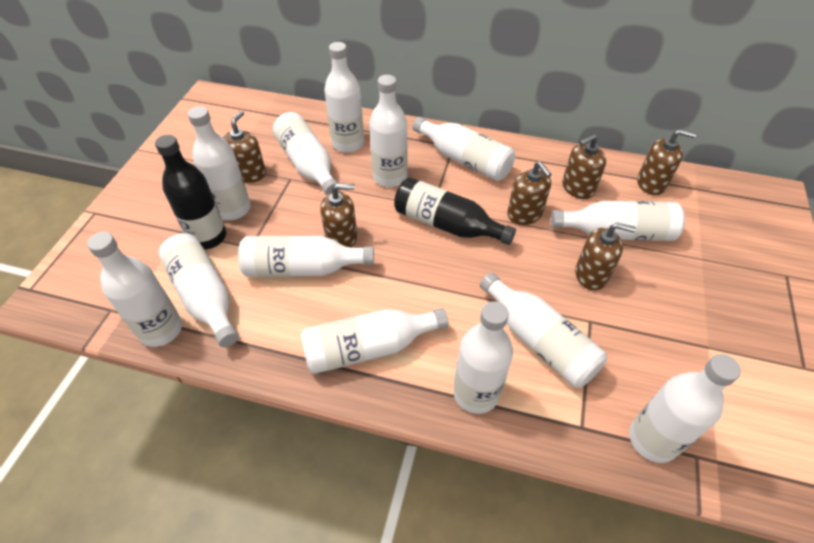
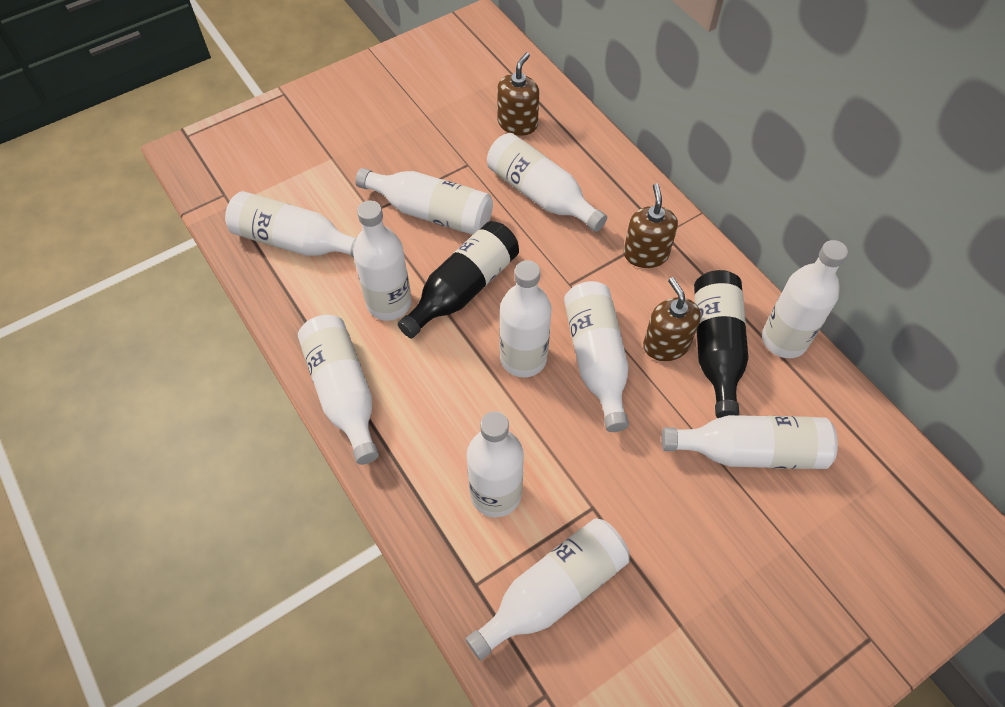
brown soap dispenser: 6 -> 3
white bottle: 13 -> 11

